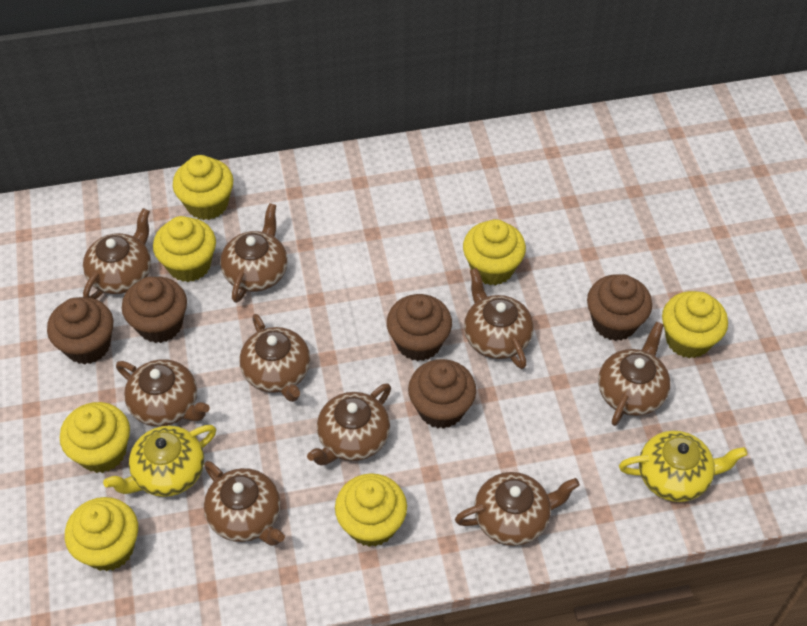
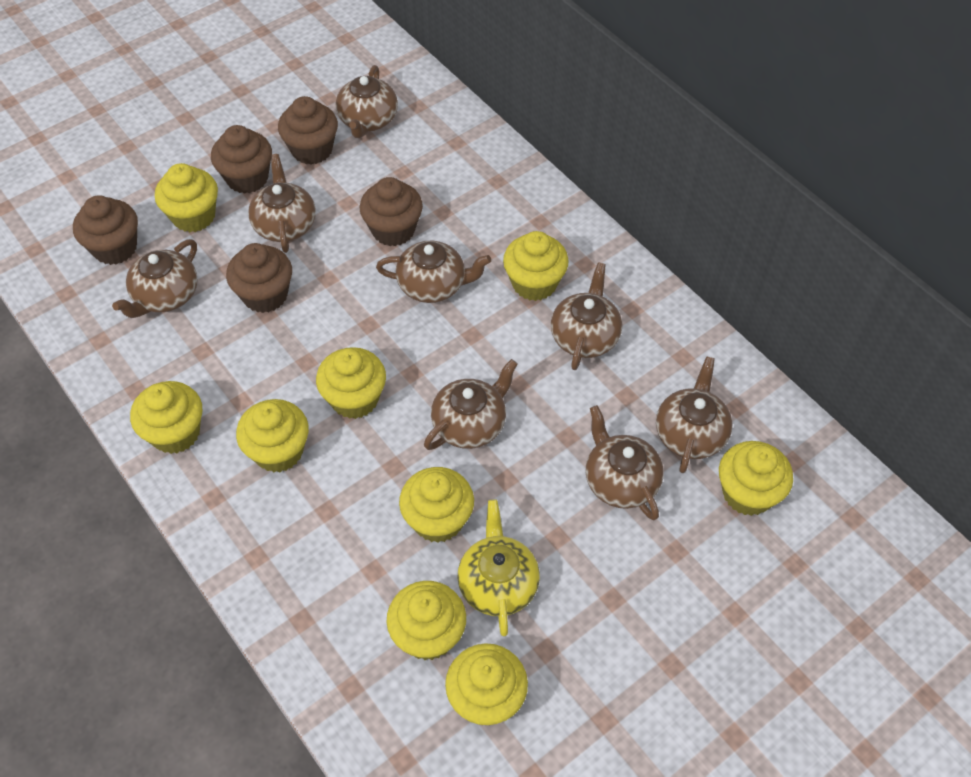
brown teapot: 9 -> 8
yellow cupcake: 7 -> 9
yellow teapot: 2 -> 1

